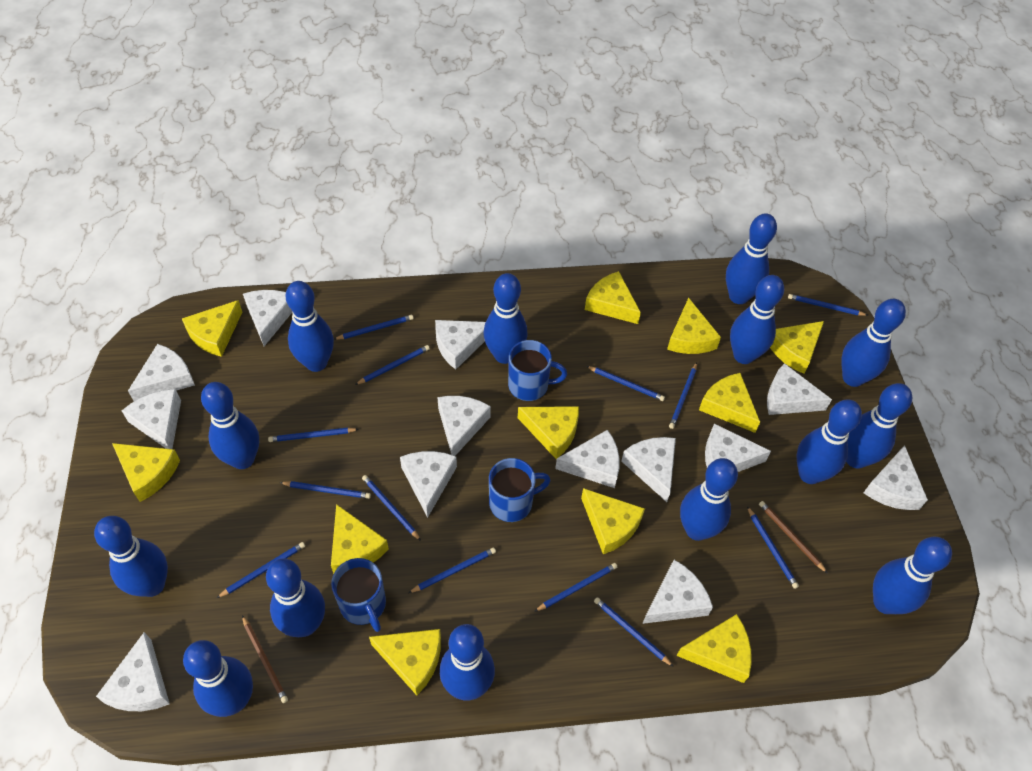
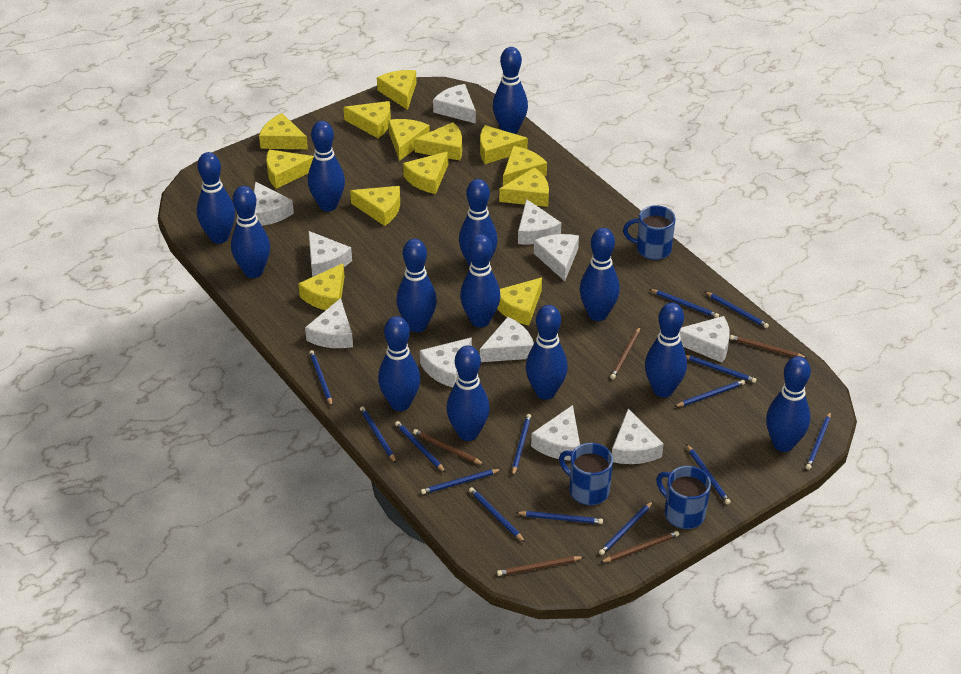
blue bowling pin: 14 -> 13
blue pencil: 13 -> 14
brown pencil: 2 -> 5
white cheese: 13 -> 11
yellow cheese: 11 -> 13

